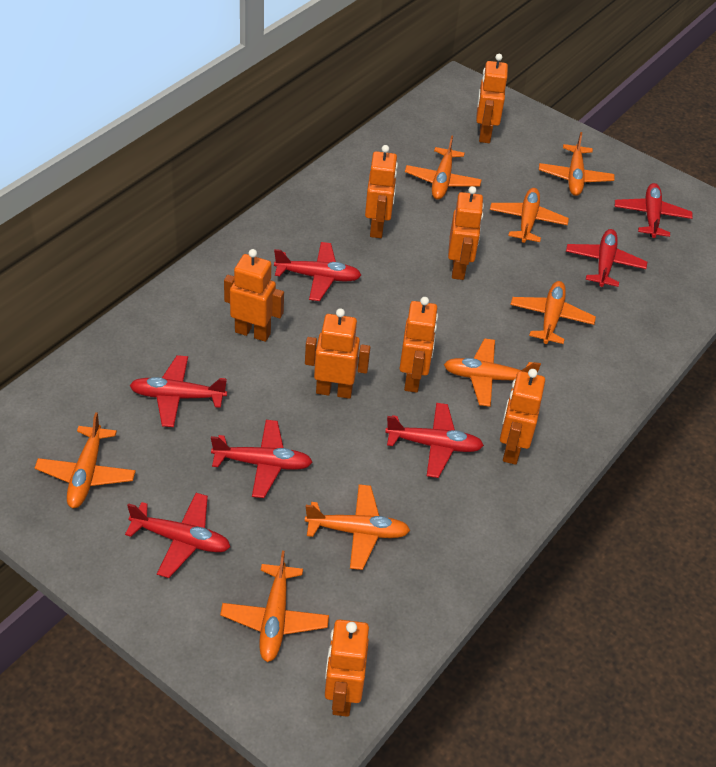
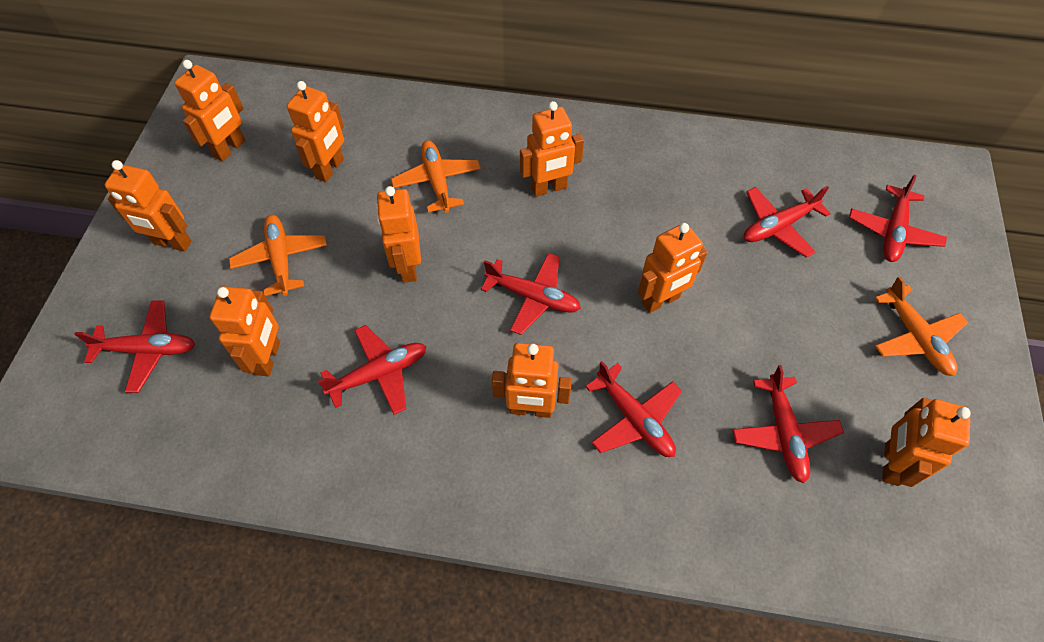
orange plane: 8 -> 3
orange robot: 8 -> 9

